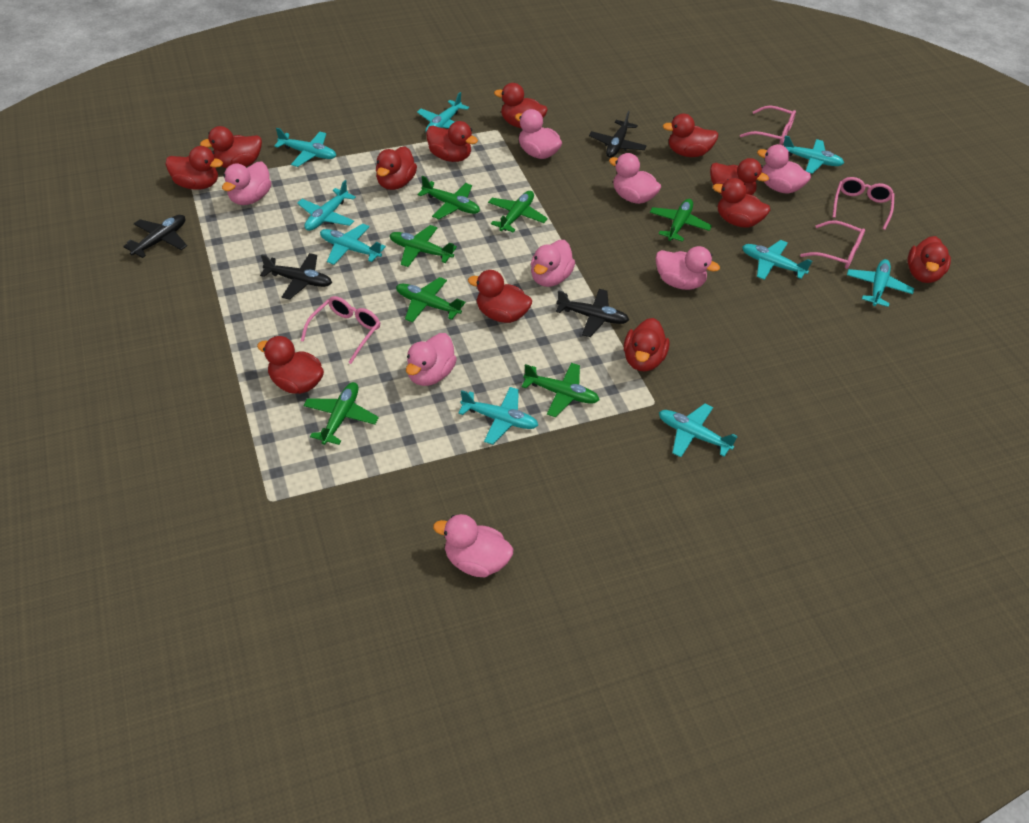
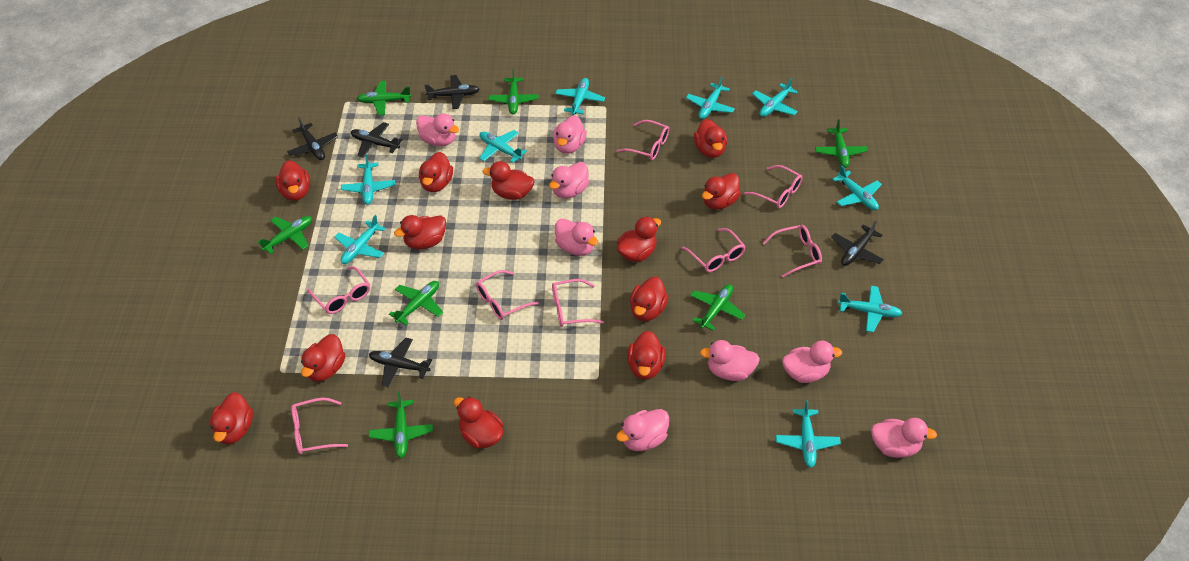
black plane: 4 -> 5
pink glasses: 4 -> 8

